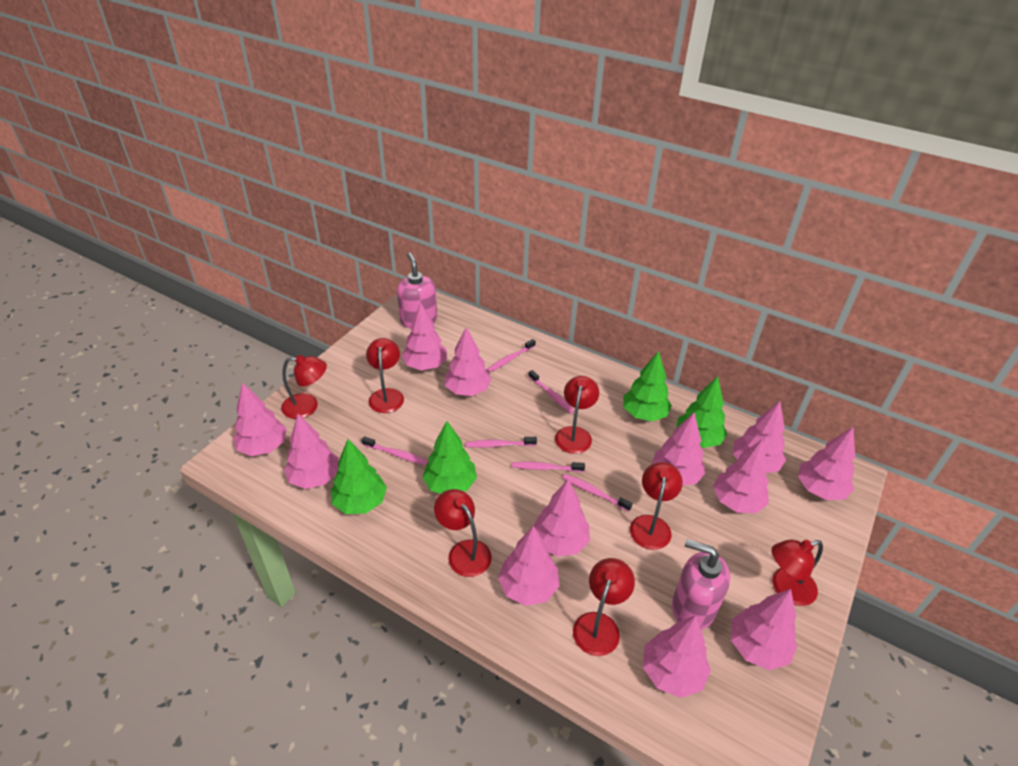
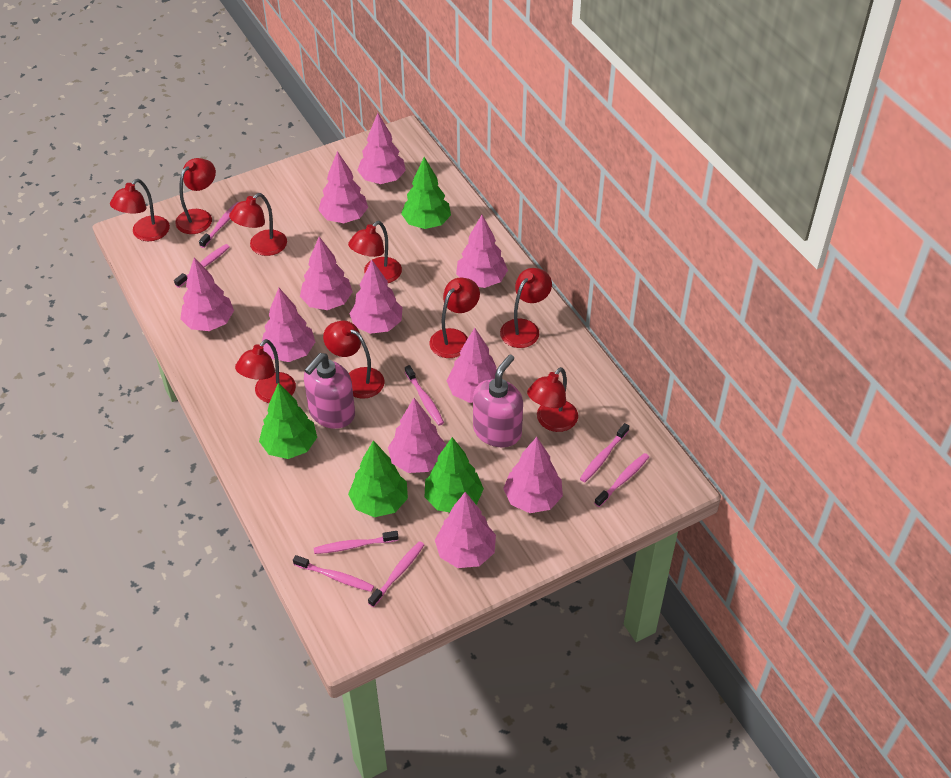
pink toothbrush: 6 -> 8
pink tree: 12 -> 11
red lamp: 7 -> 9

